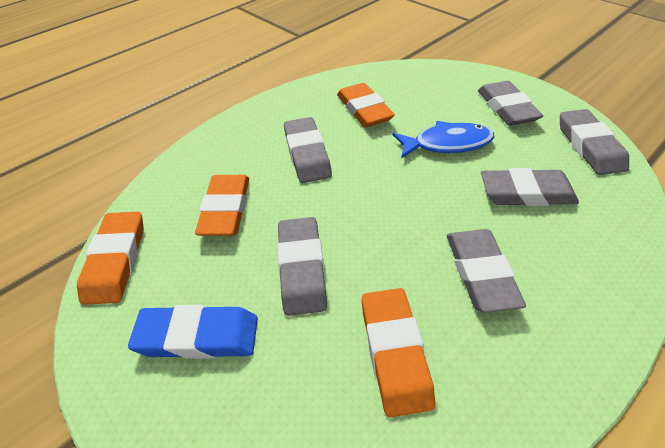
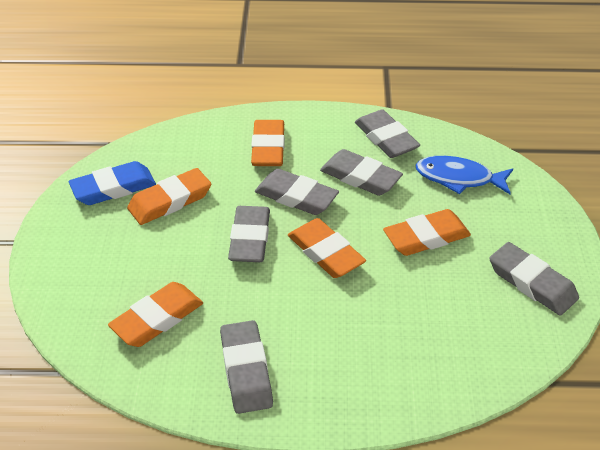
orange eraser: 4 -> 5

